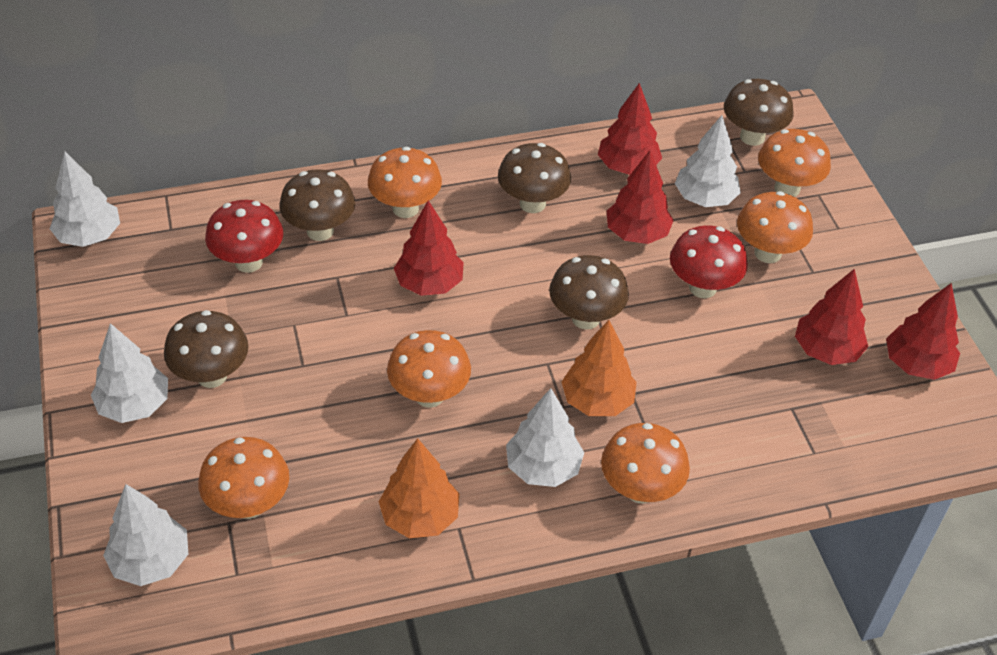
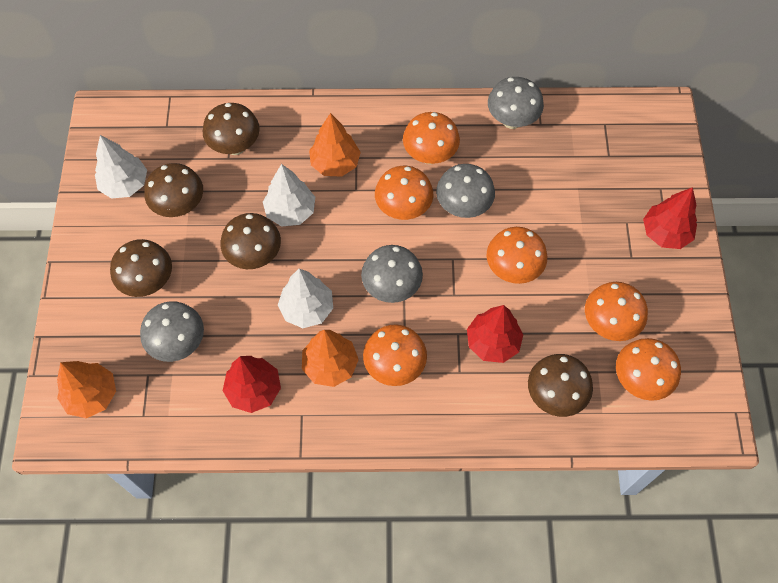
grey mushroom: 0 -> 4
orange tree: 2 -> 3
red mushroom: 2 -> 0
red tree: 5 -> 3
white tree: 5 -> 3

